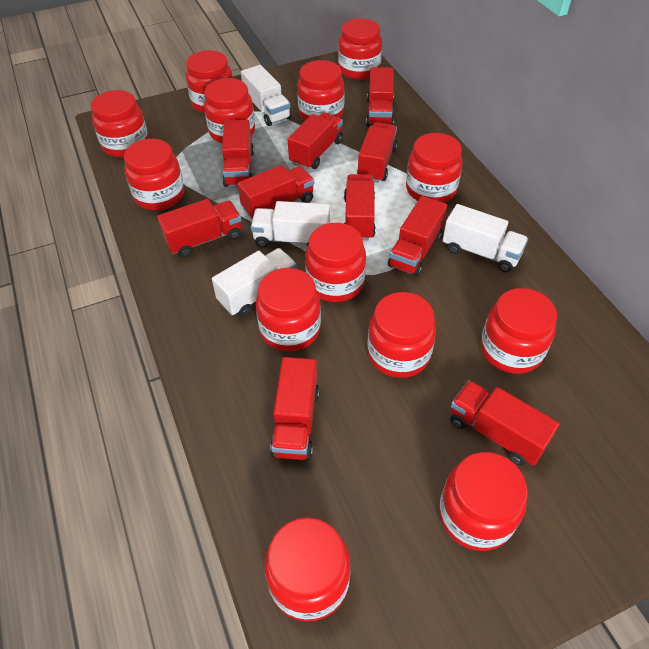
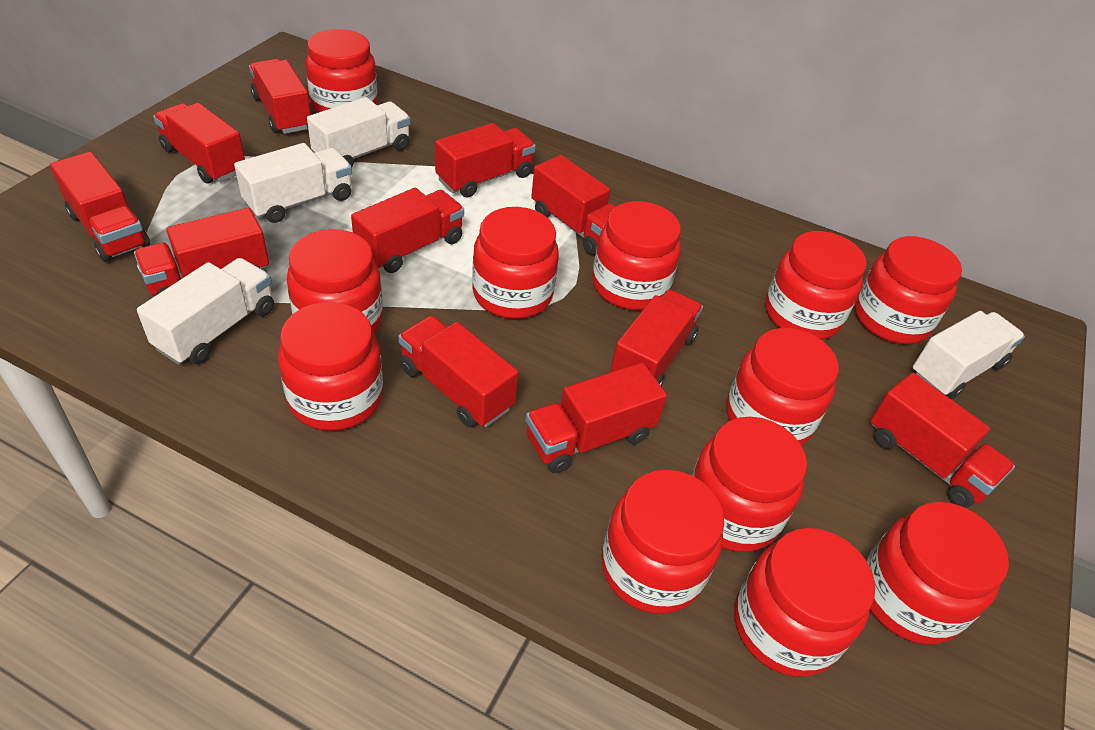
red jar: 13 -> 12
red truck: 10 -> 11

